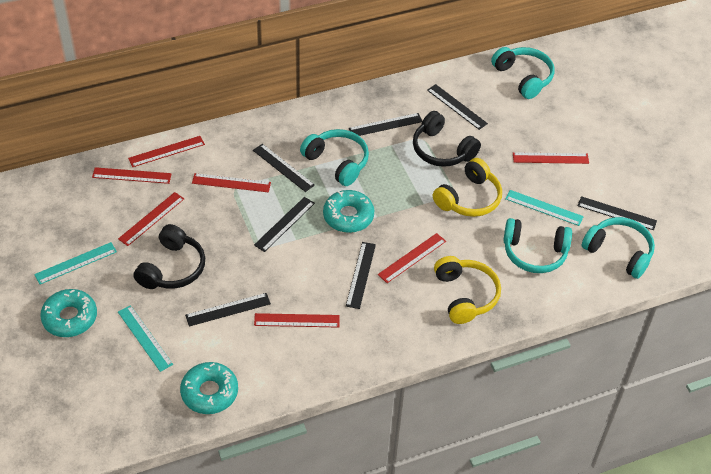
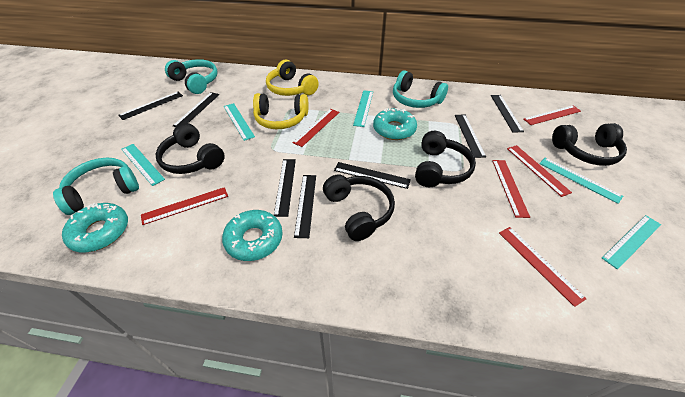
black headphones: 2 -> 4
red ruler: 7 -> 6
turquoise headphones: 4 -> 3
turquoise ruler: 3 -> 5

